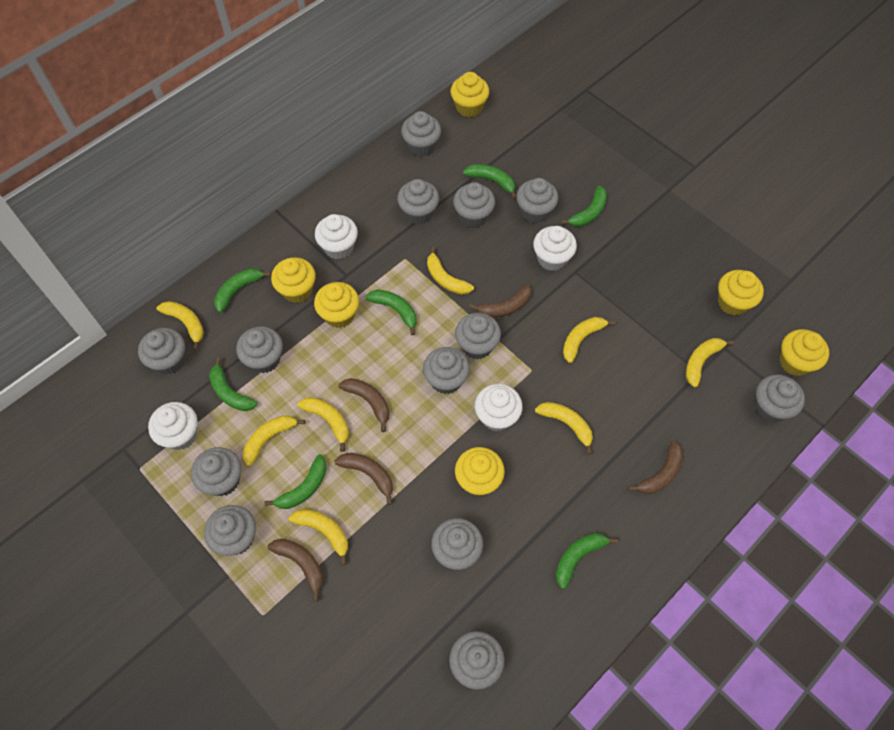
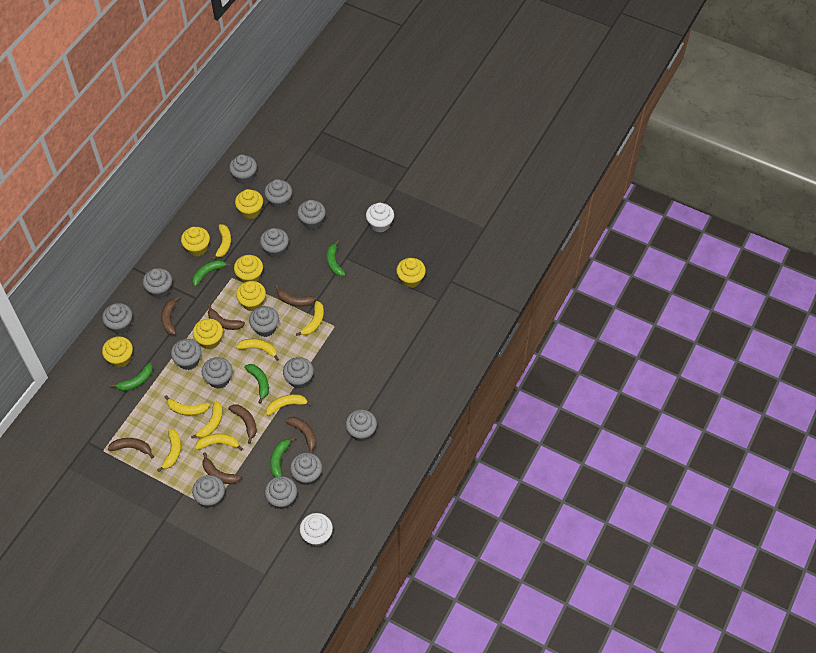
brown banana: 5 -> 7
green banana: 7 -> 5
grey cupcake: 13 -> 14
white cupcake: 4 -> 2
yellow cupcake: 6 -> 7

